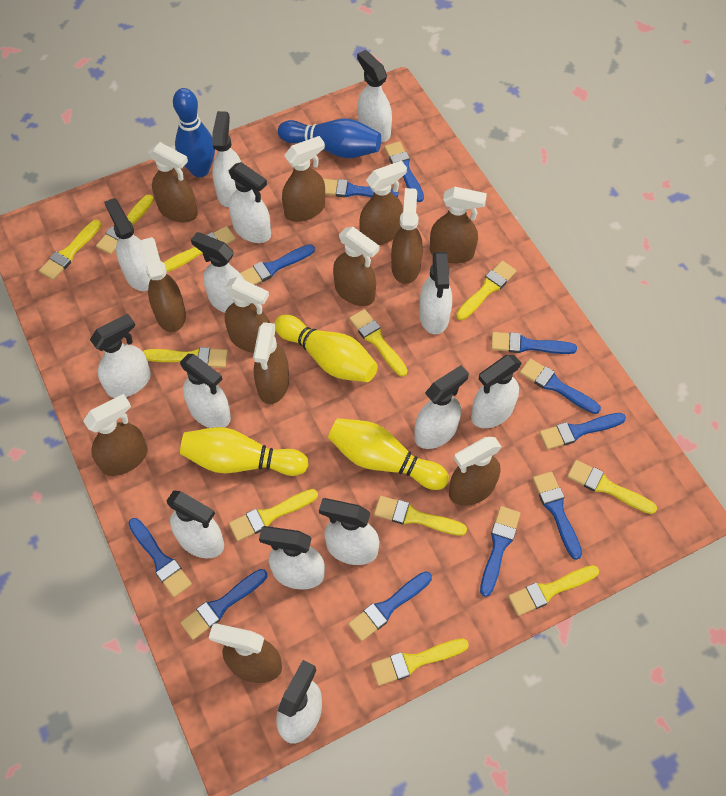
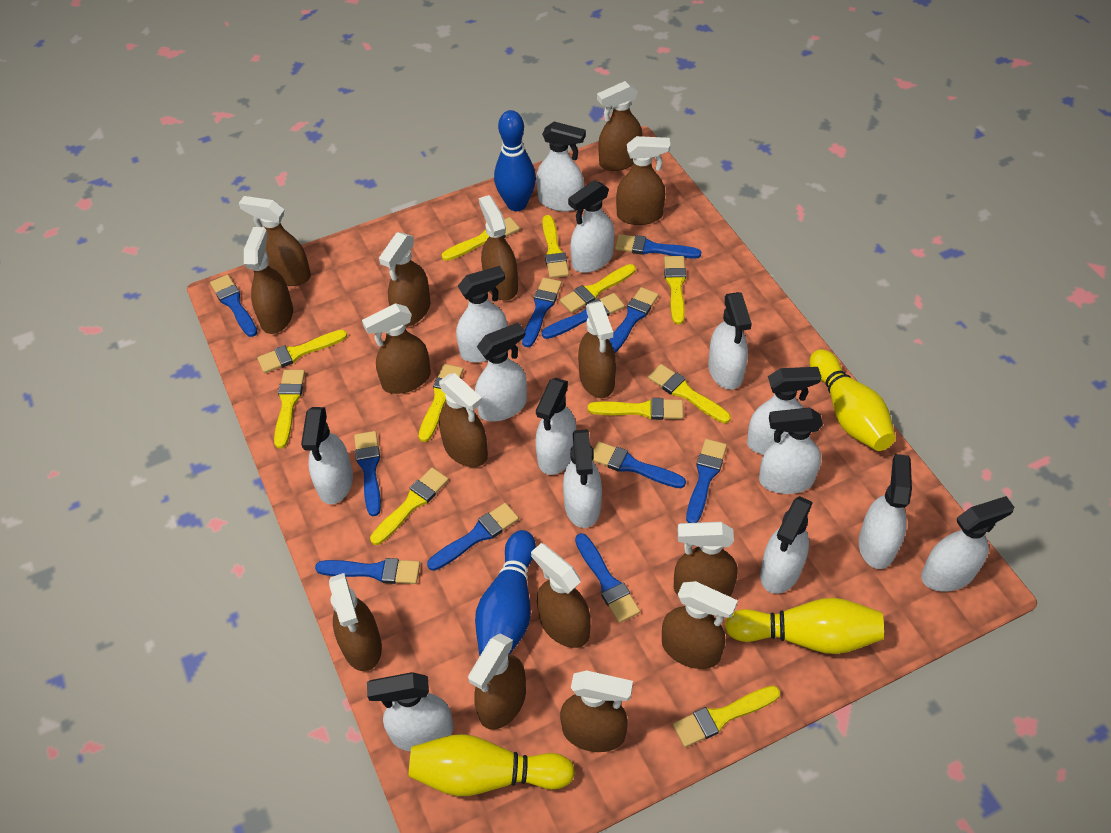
brown spray bottle: 12 -> 15

